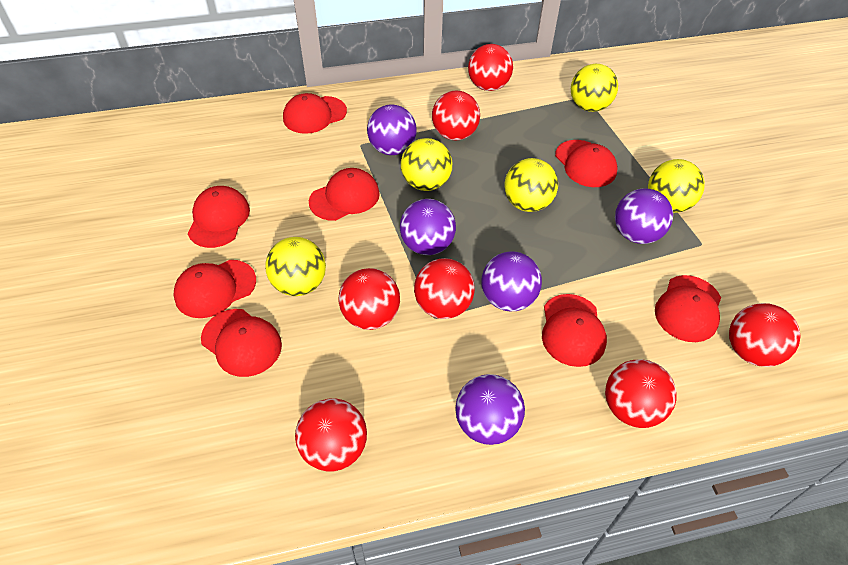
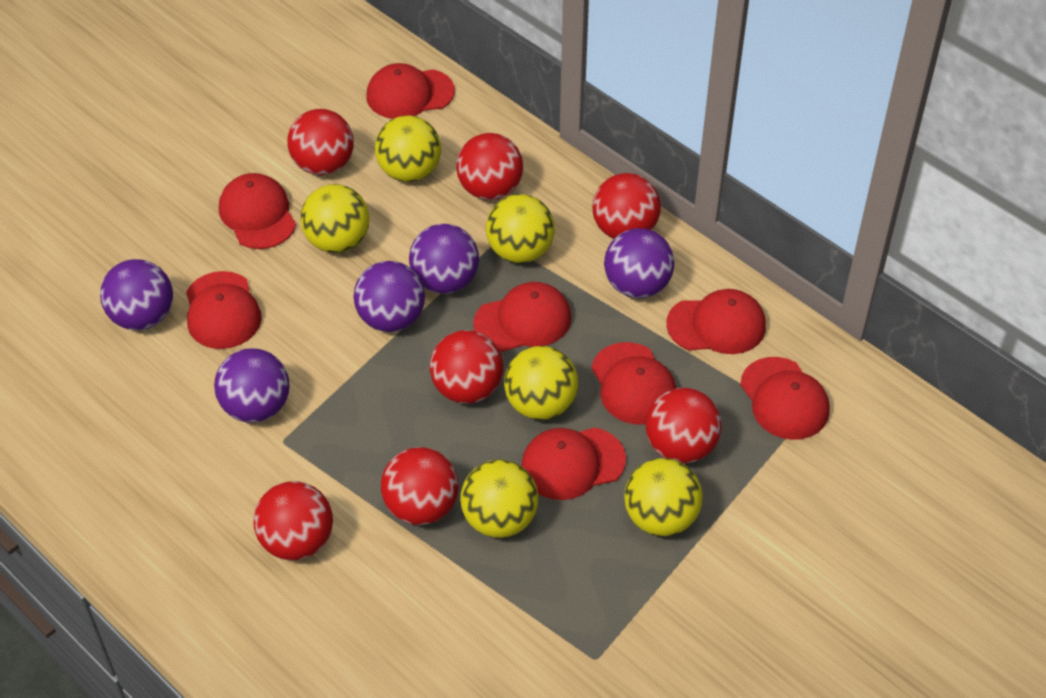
yellow ball: 5 -> 6

